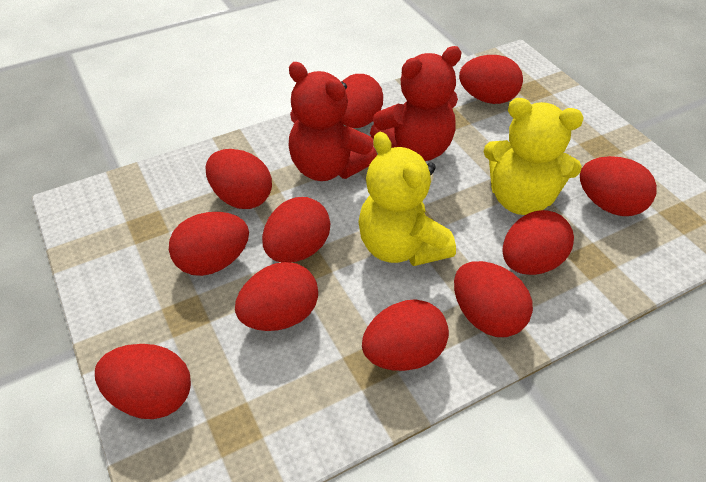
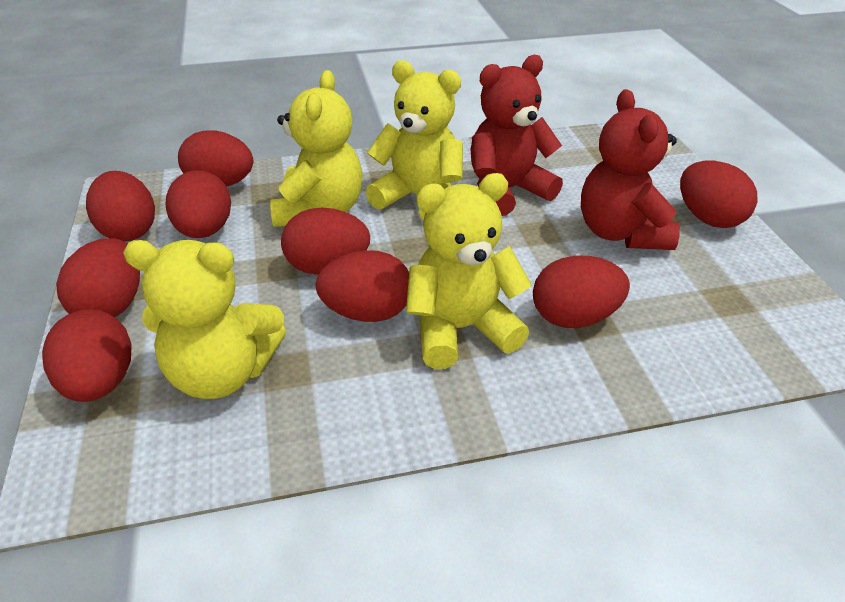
red egg: 11 -> 9
yellow teddy bear: 2 -> 4

